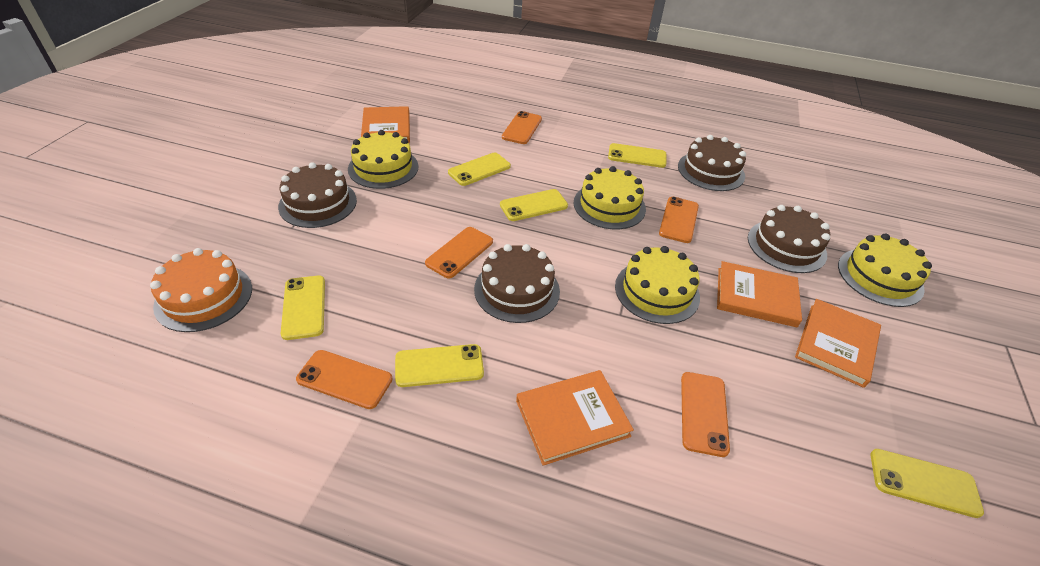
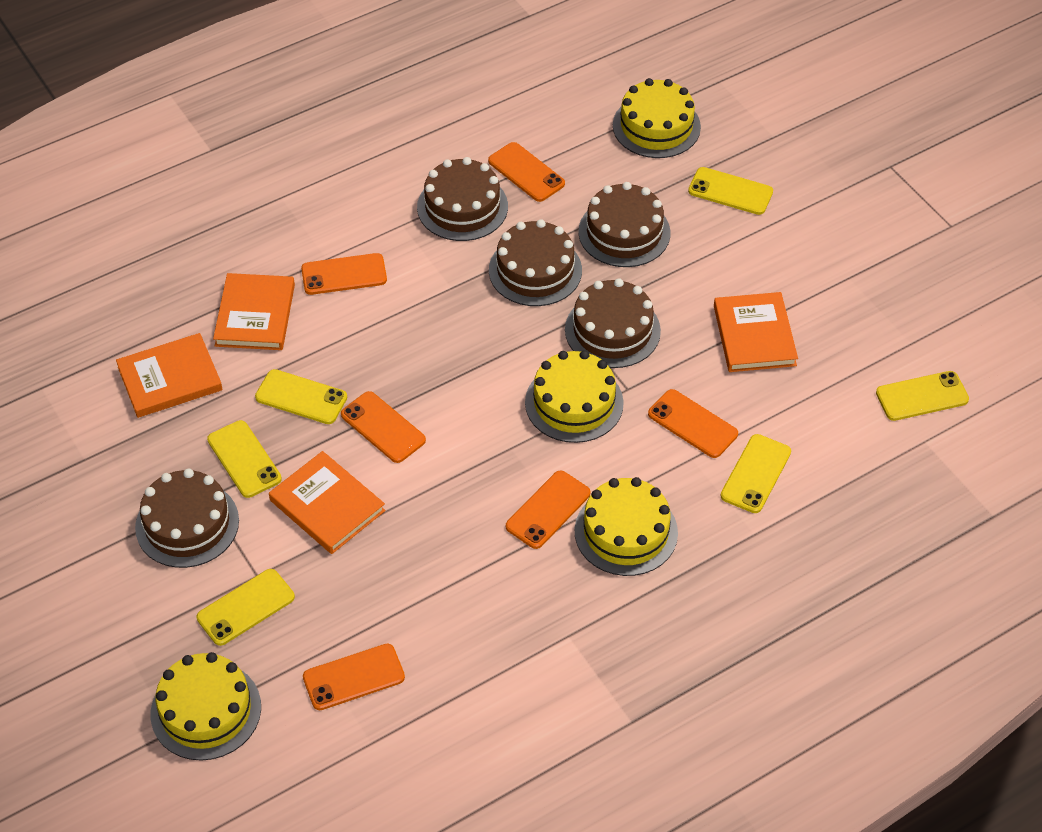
brown cake: 4 -> 5
orange cake: 1 -> 0
orange phone: 5 -> 6

